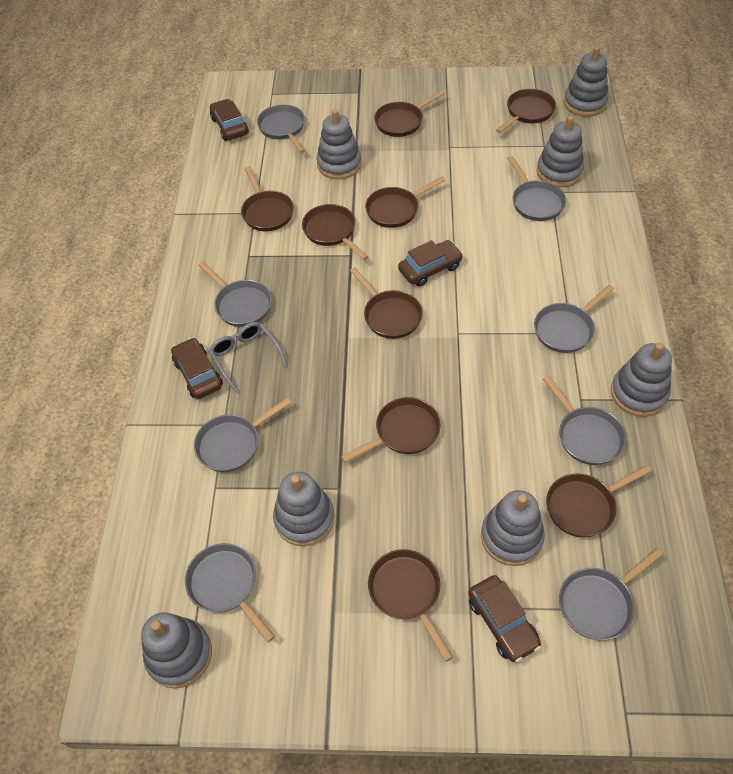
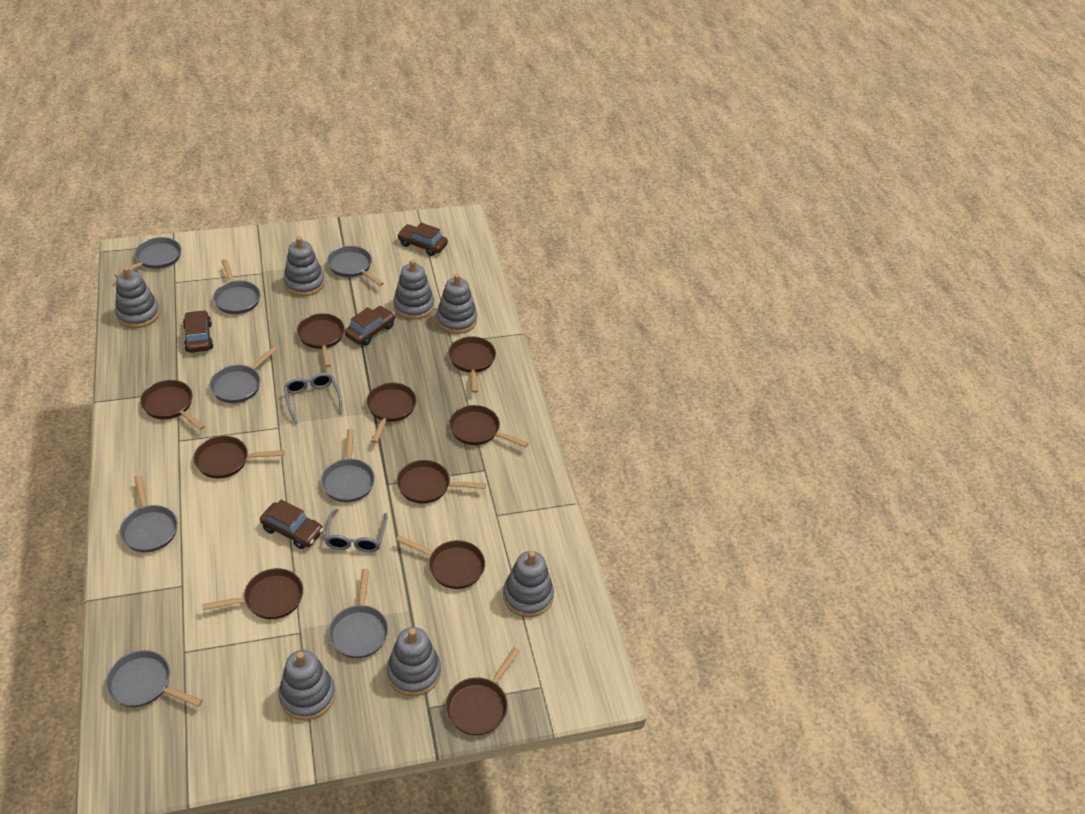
brown pan: 9 -> 10
grey glasses: 1 -> 2

